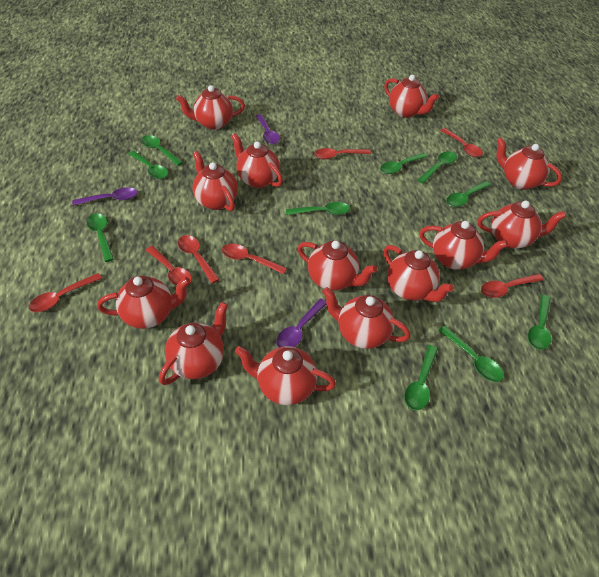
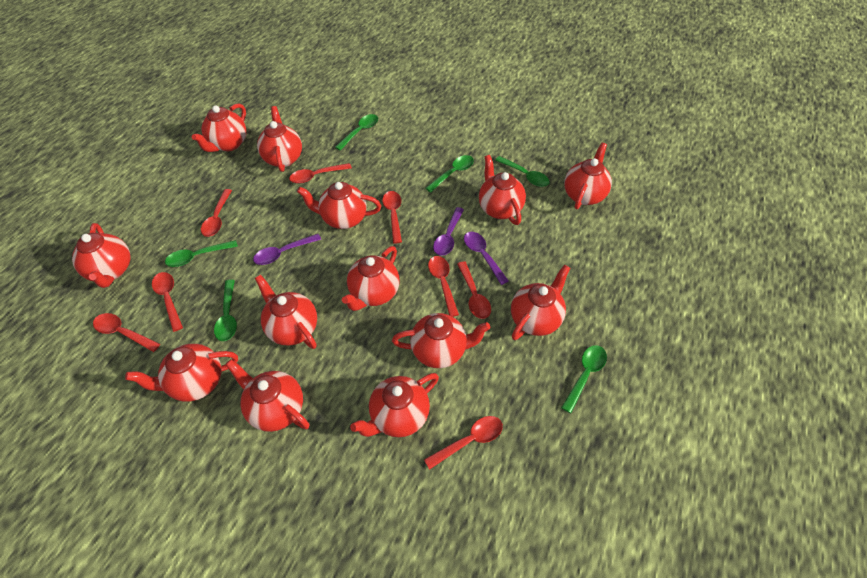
green spoon: 10 -> 6
red spoon: 7 -> 8

